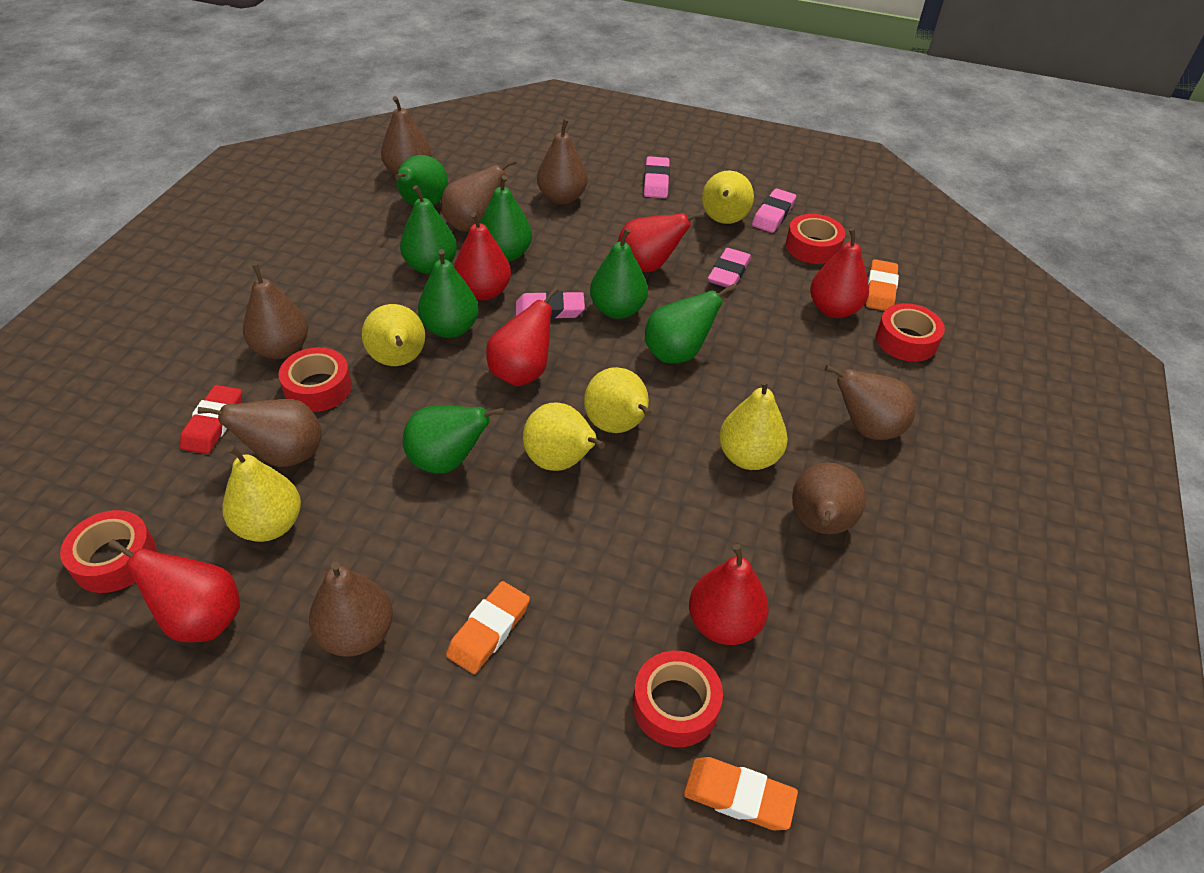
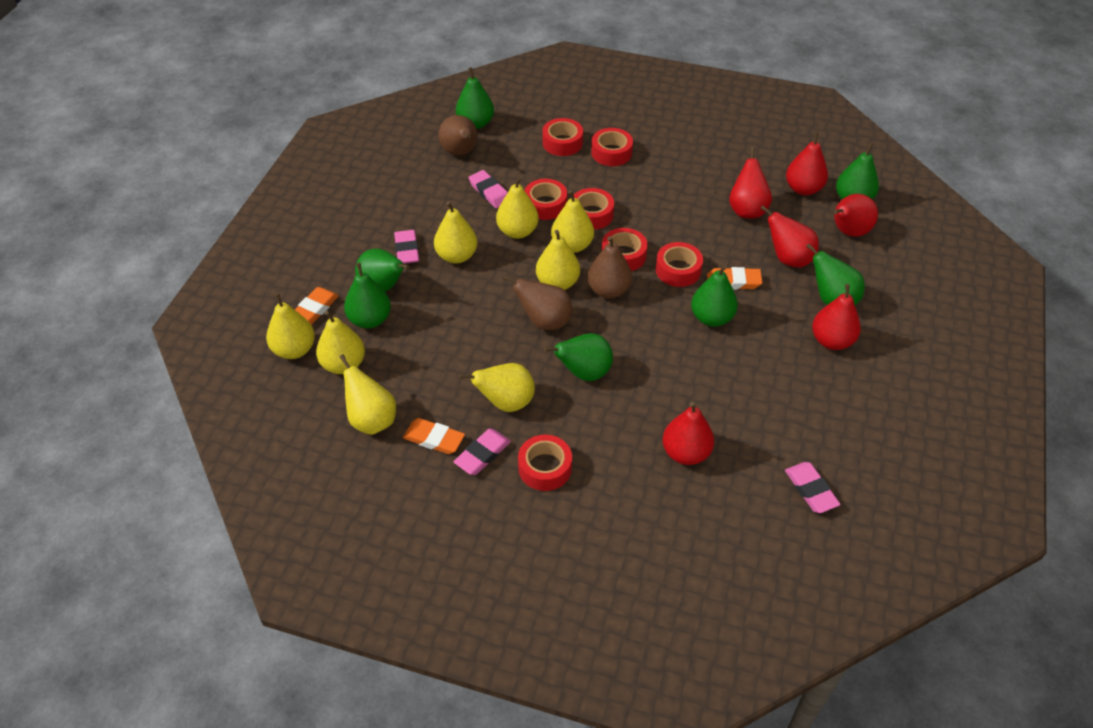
brown pear: 8 -> 3
red eraser: 1 -> 0
red tape: 5 -> 7
yellow pear: 6 -> 8

